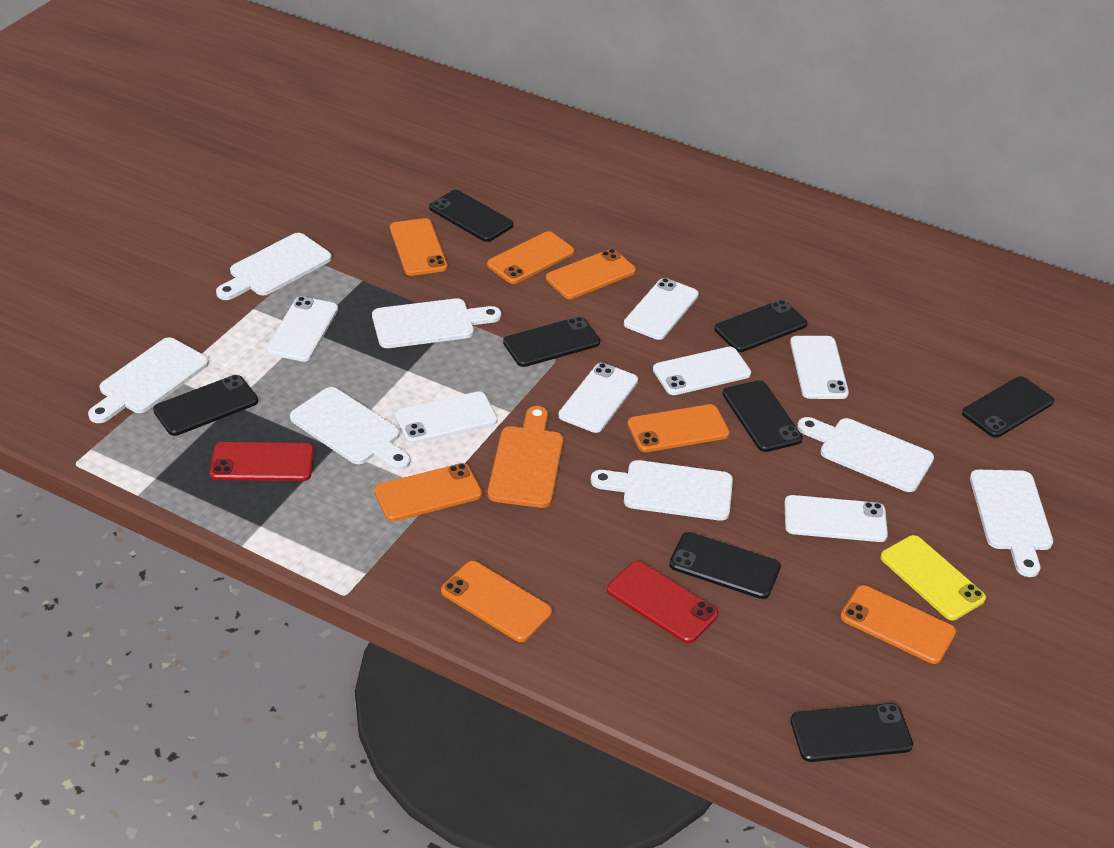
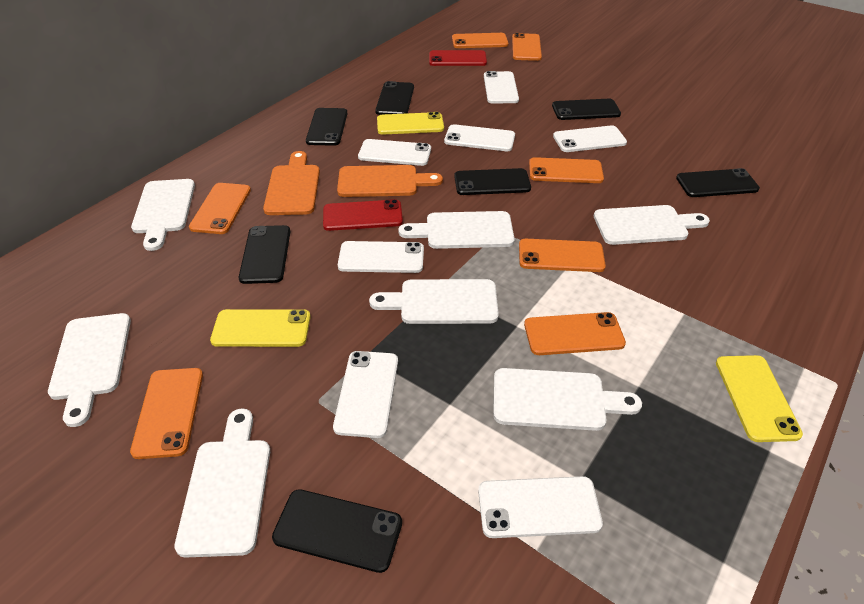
black phone: 8 -> 7
orange cutting board: 1 -> 2
yellow phone: 1 -> 3

